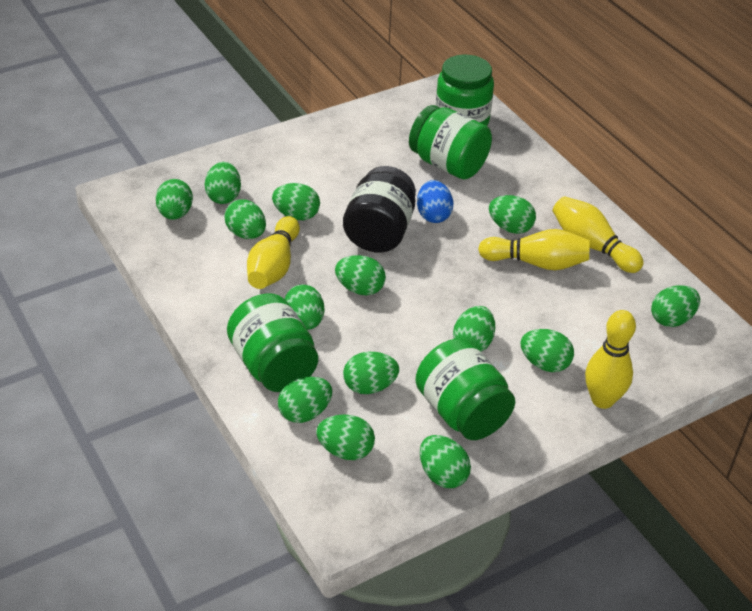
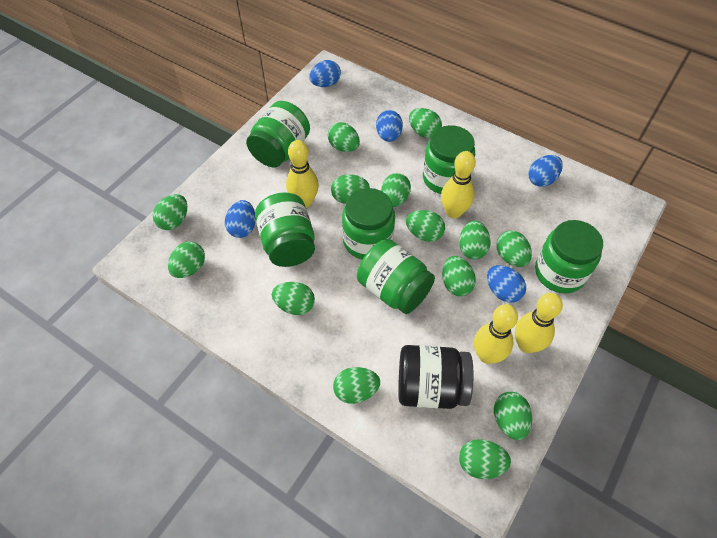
blue egg: 1 -> 5
green jar: 4 -> 6

